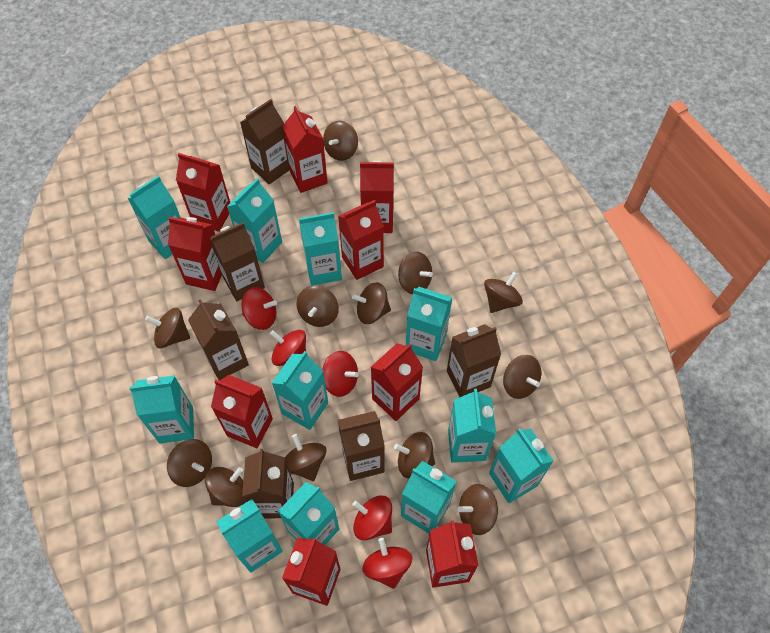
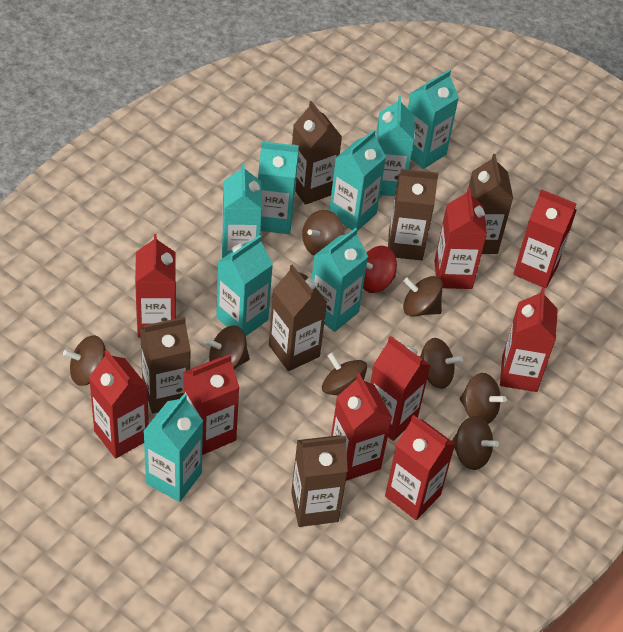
brown spinning top: 12 -> 8
red spinning top: 5 -> 1
turquoise carton: 11 -> 8

